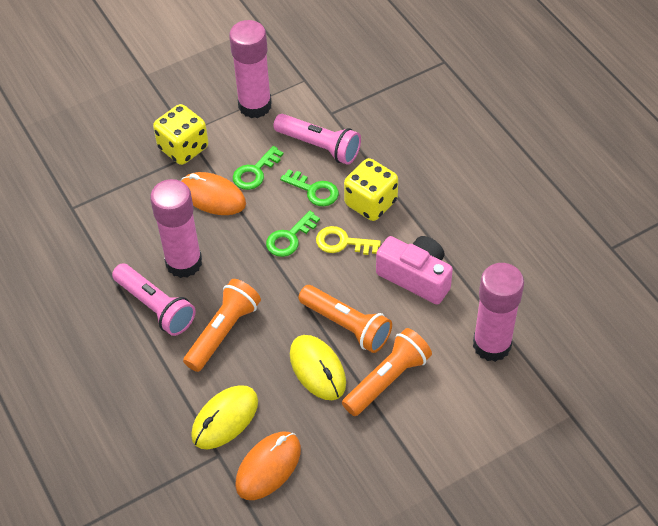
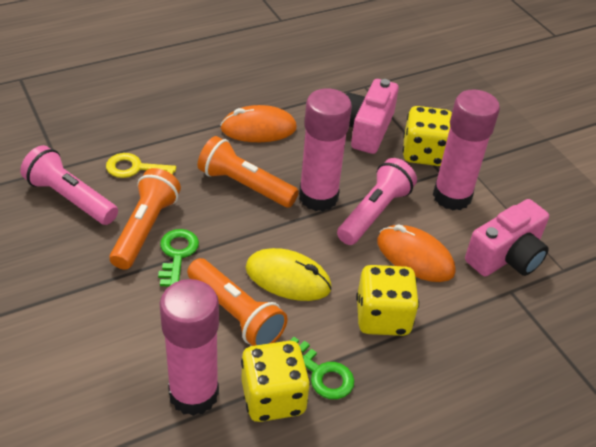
green key: 3 -> 2
pink camera: 1 -> 2
yellow dice: 2 -> 3
yellow mouse: 2 -> 1

